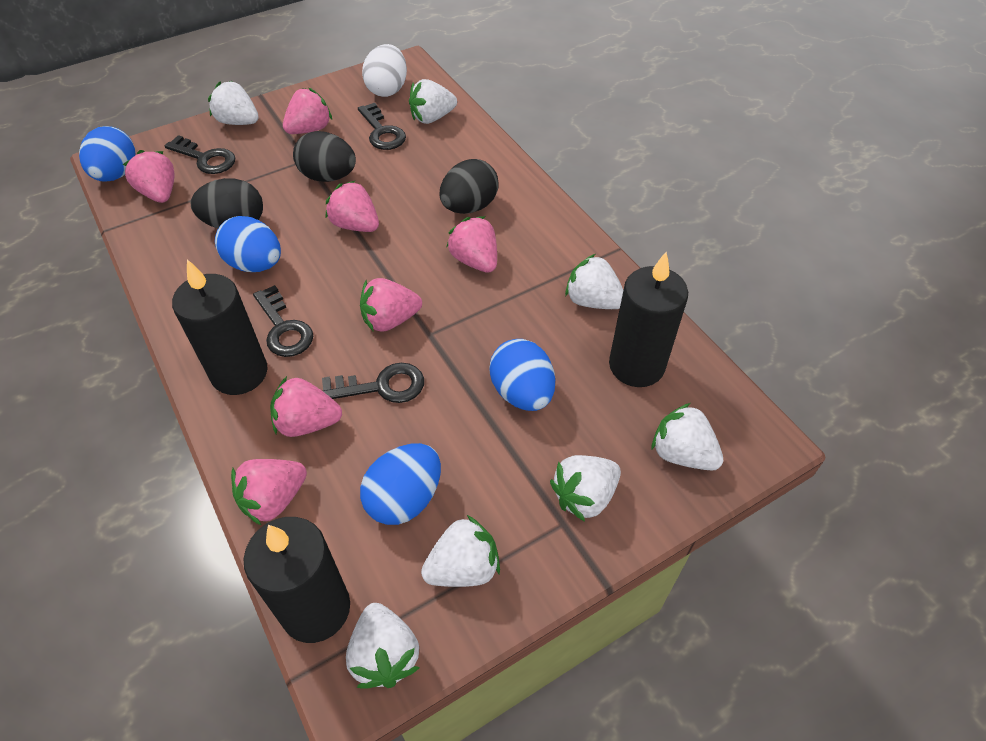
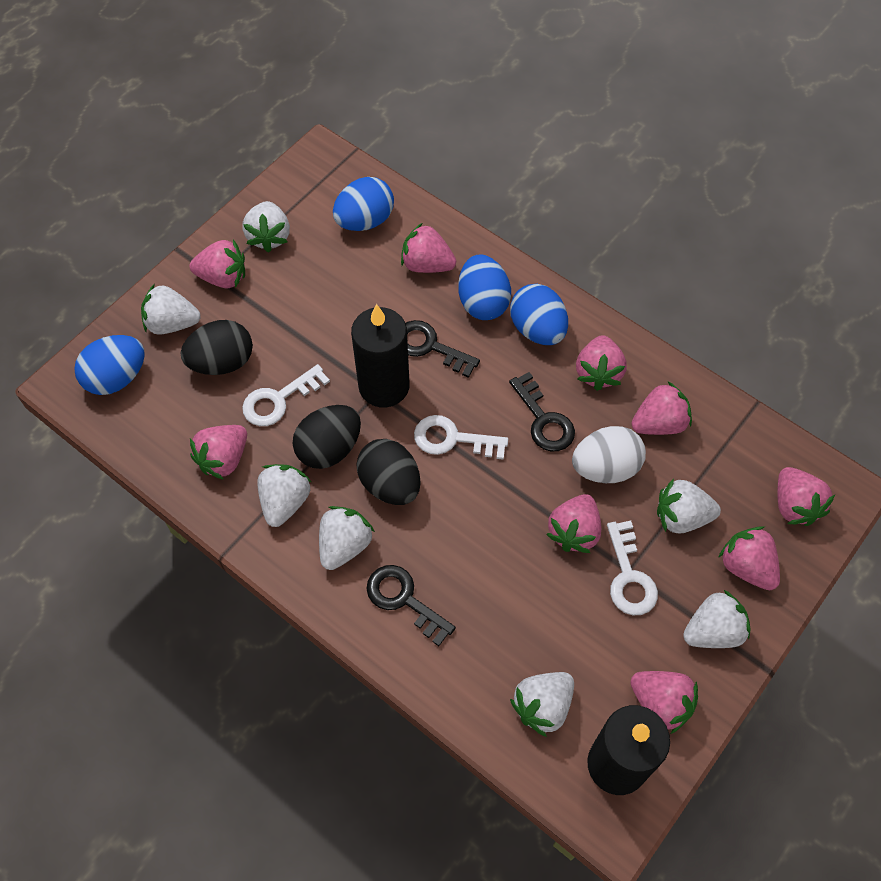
black candle: 3 -> 2
black key: 4 -> 3
pink strawberry: 7 -> 9
white key: 0 -> 3

